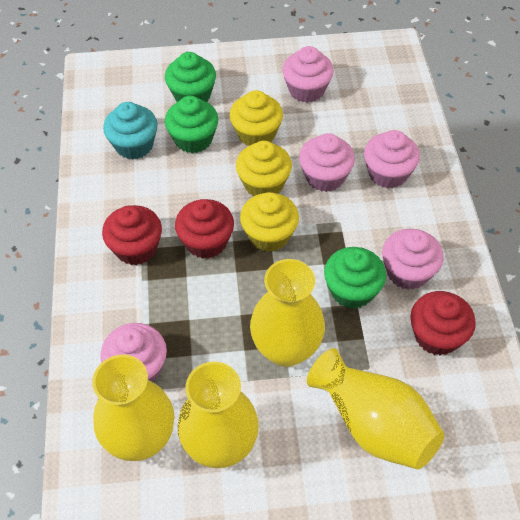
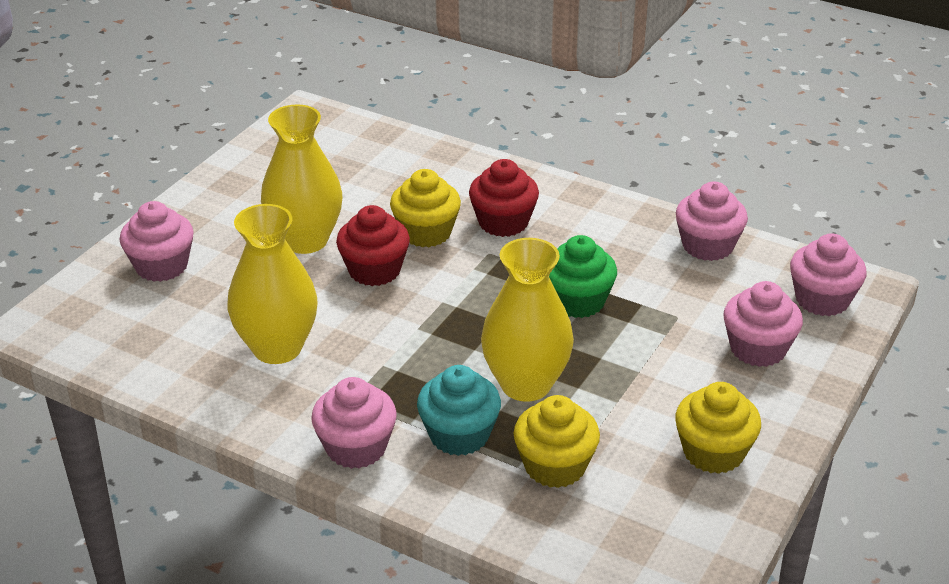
green cupcake: 3 -> 1
red cupcake: 3 -> 2
yellow vase: 4 -> 3

